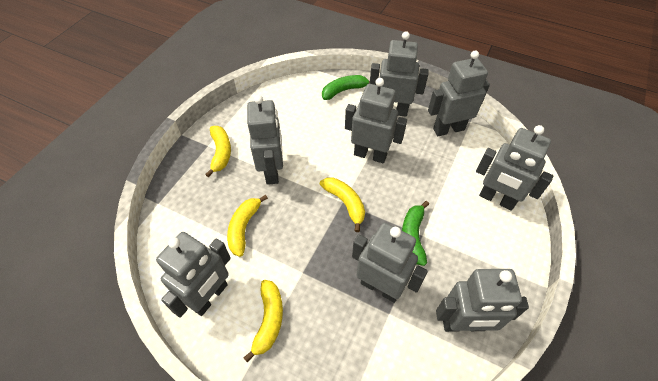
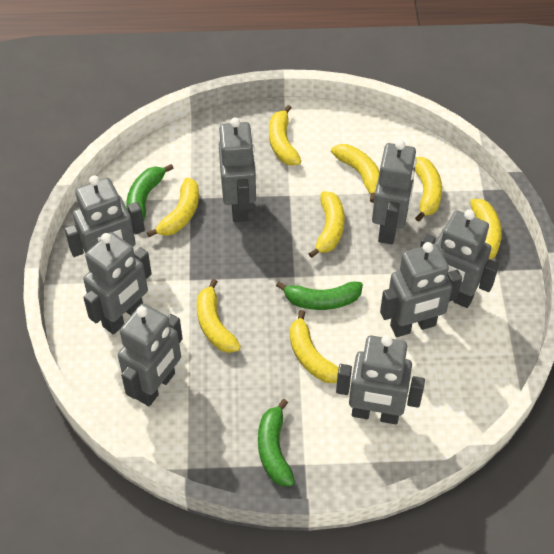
green banana: 2 -> 3
yellow banana: 4 -> 8

